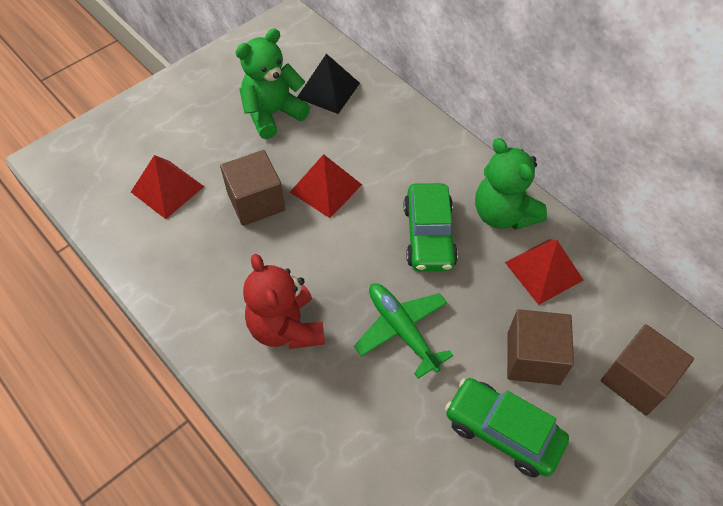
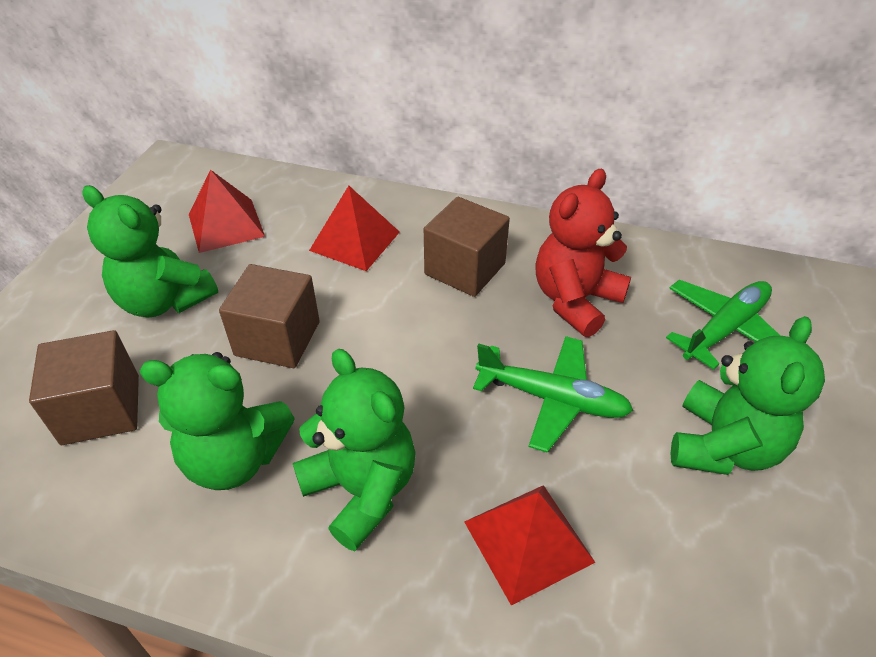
black pyramid: 1 -> 0
green car: 2 -> 0
green plane: 1 -> 2
green teddy bear: 2 -> 4

